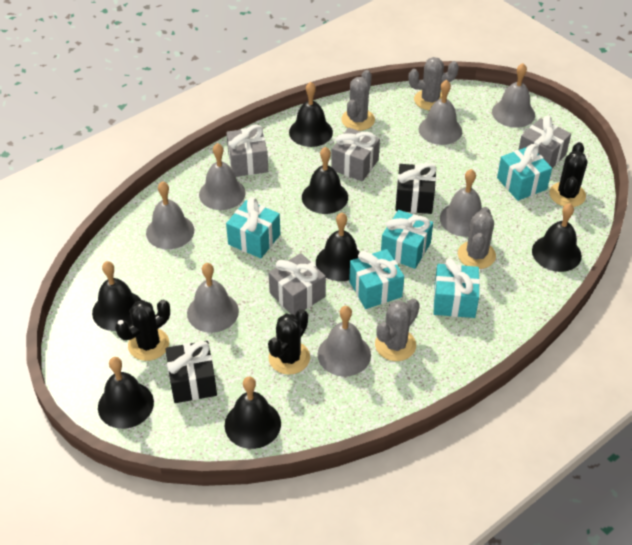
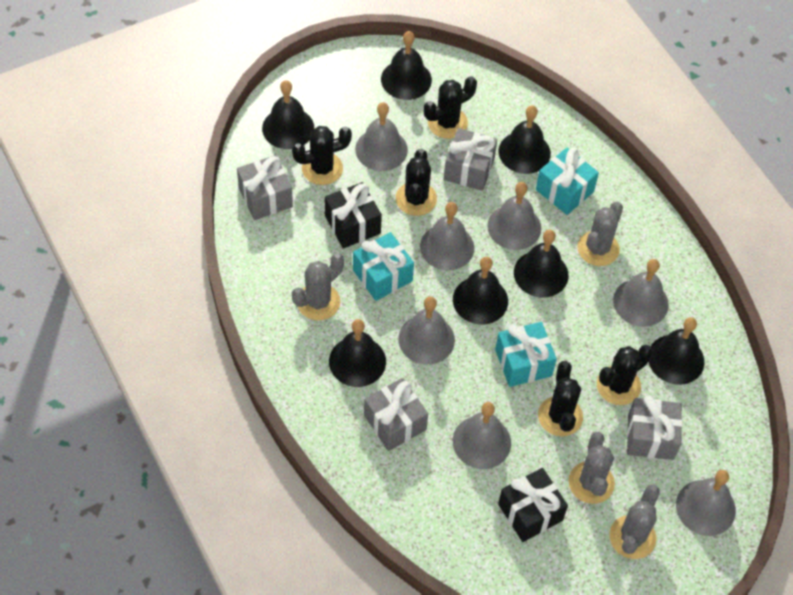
black cactus: 3 -> 5
turquoise gift: 5 -> 3

